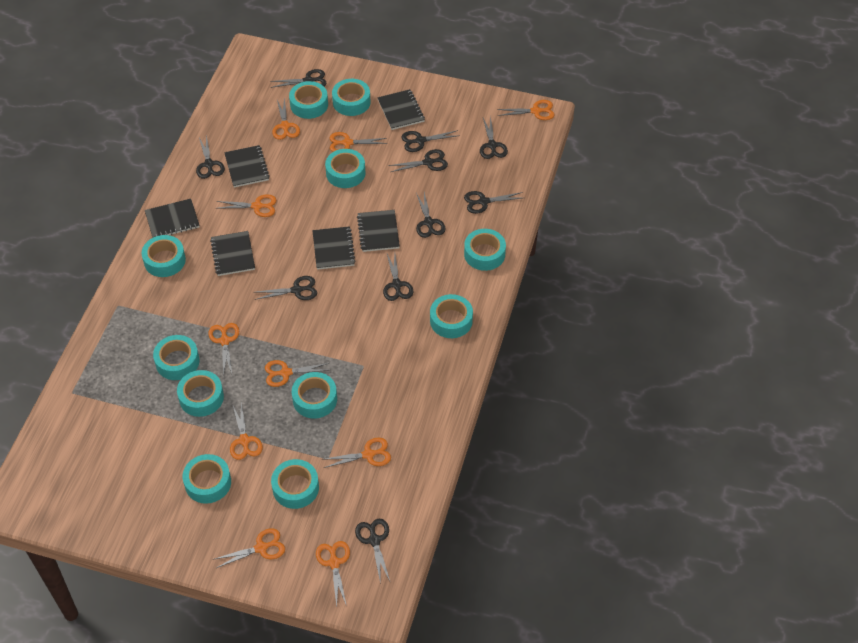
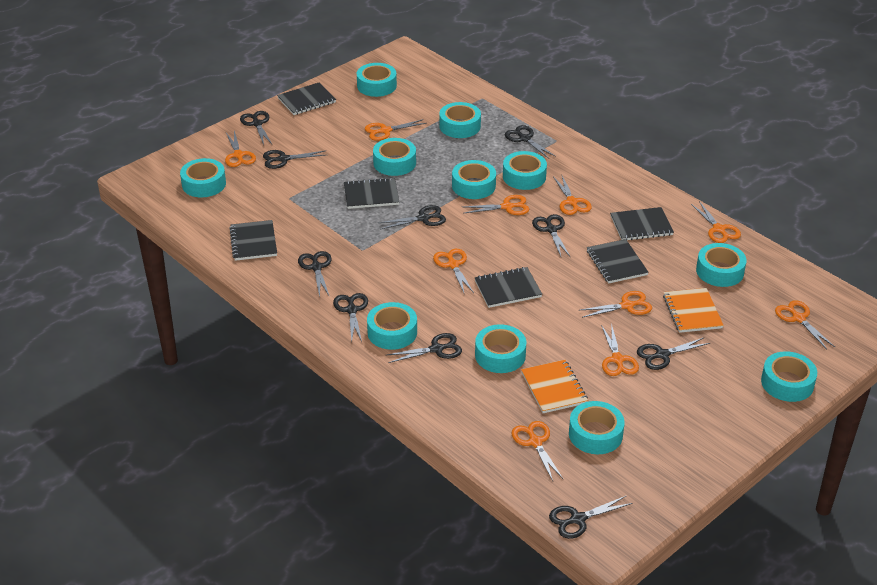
orange notebook: 0 -> 2

